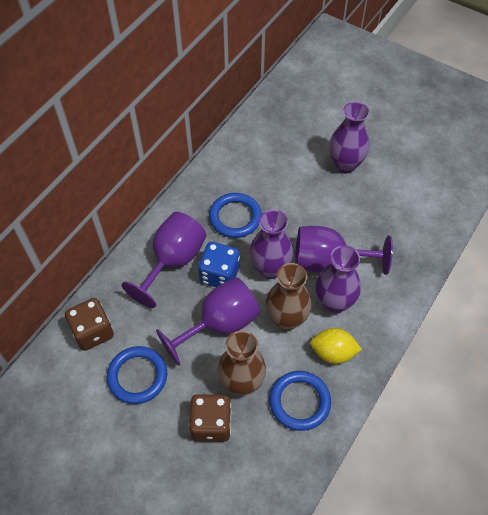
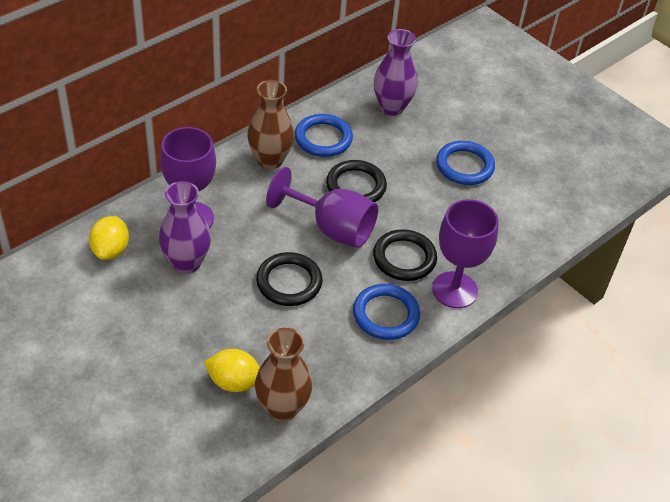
black ring: 0 -> 3
blue dice: 1 -> 0
brown dice: 2 -> 0
purple vase: 3 -> 2
yellow lemon: 1 -> 2

